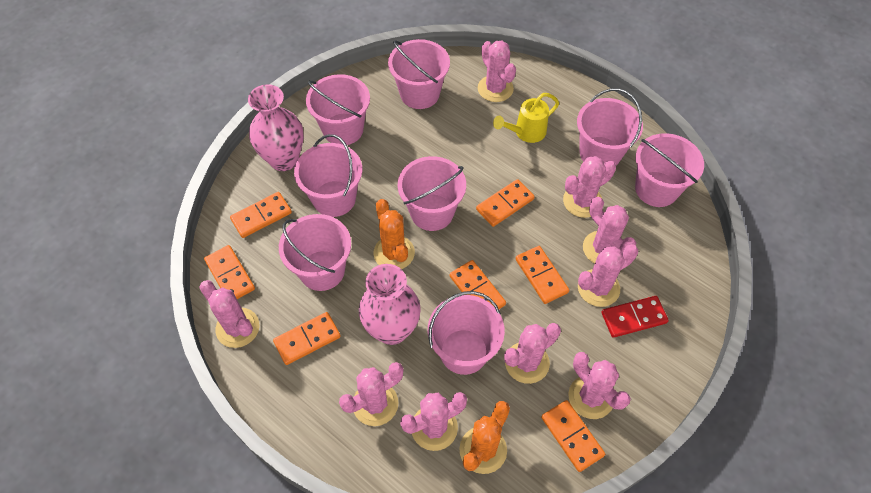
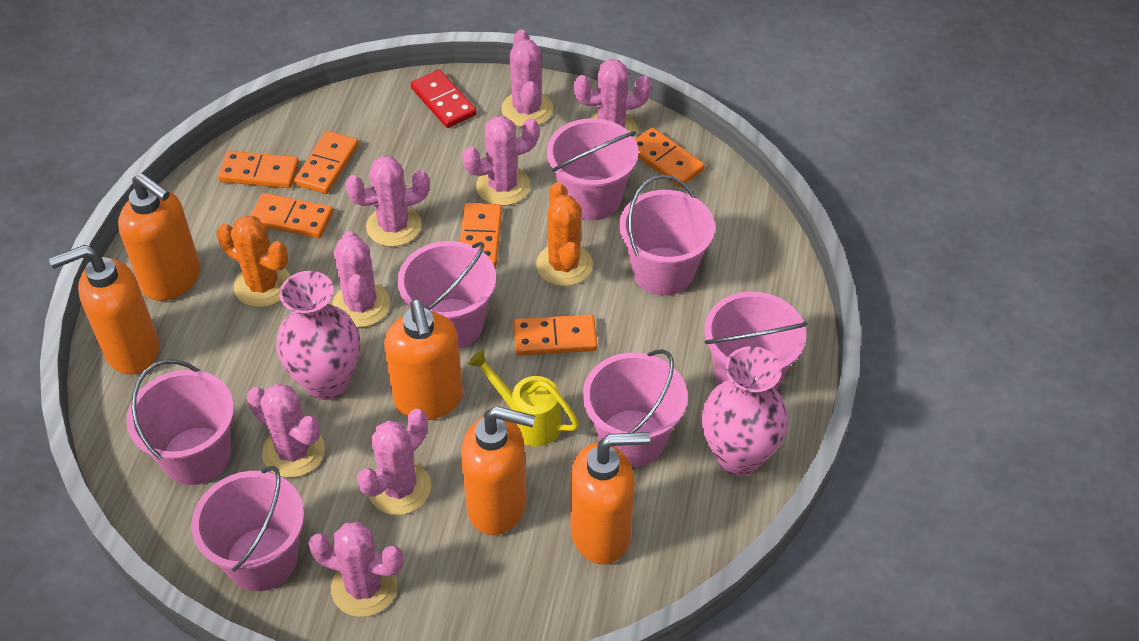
orange domino: 7 -> 6
orange soap dispenser: 0 -> 5
pink bucket: 8 -> 7
pink cactus: 9 -> 8

